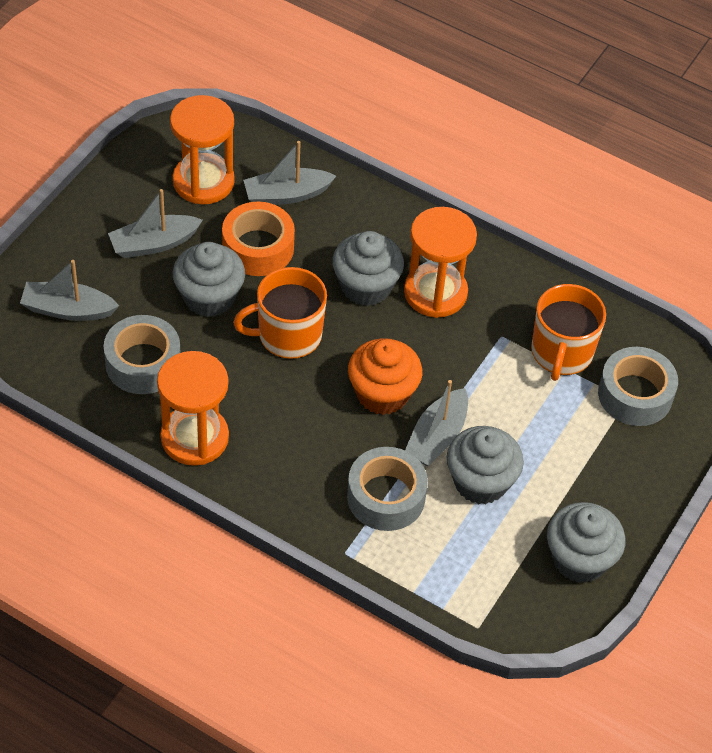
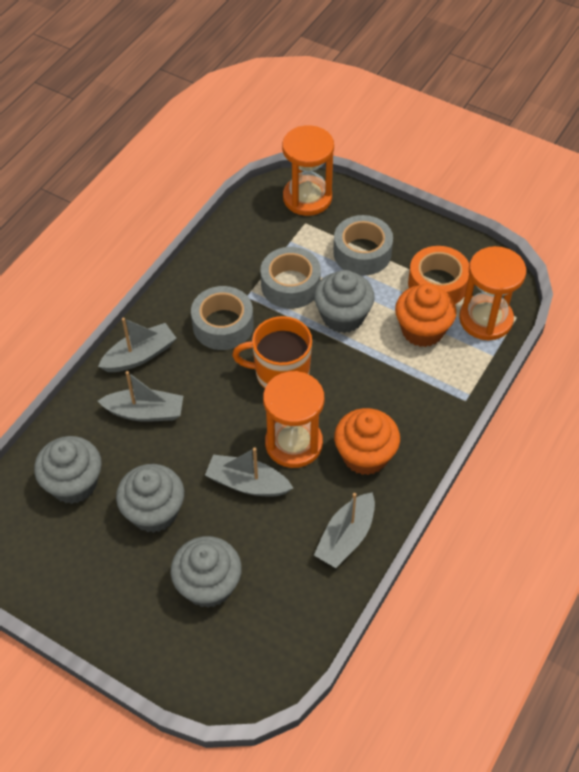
orange cupcake: 1 -> 2
orange mug: 2 -> 1

